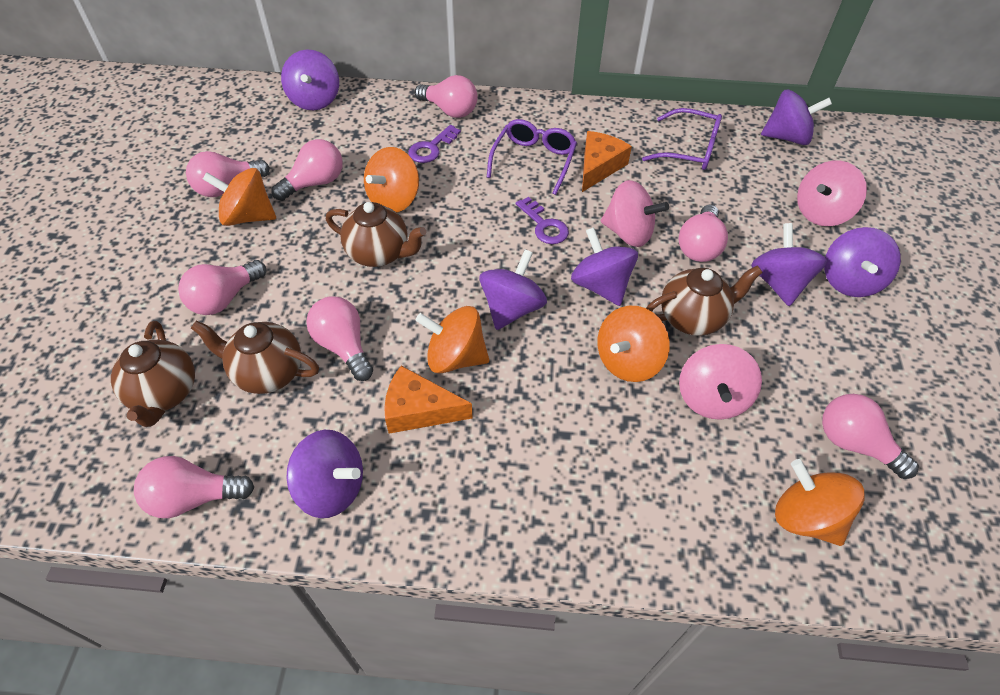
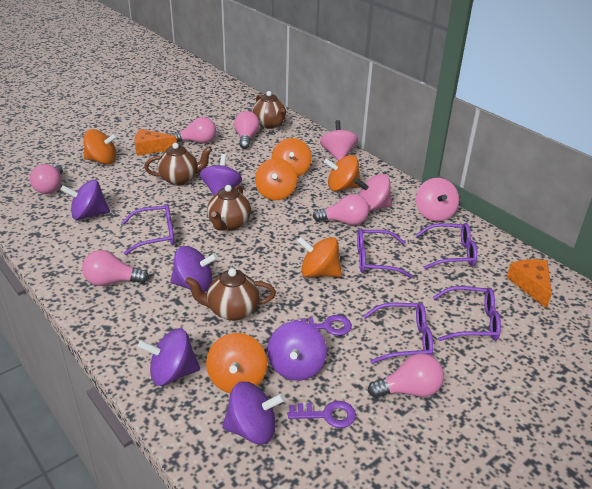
orange spinning top: 5 -> 6
pink light bulb: 8 -> 6
purple glasses: 2 -> 5
purple spinning top: 7 -> 6

